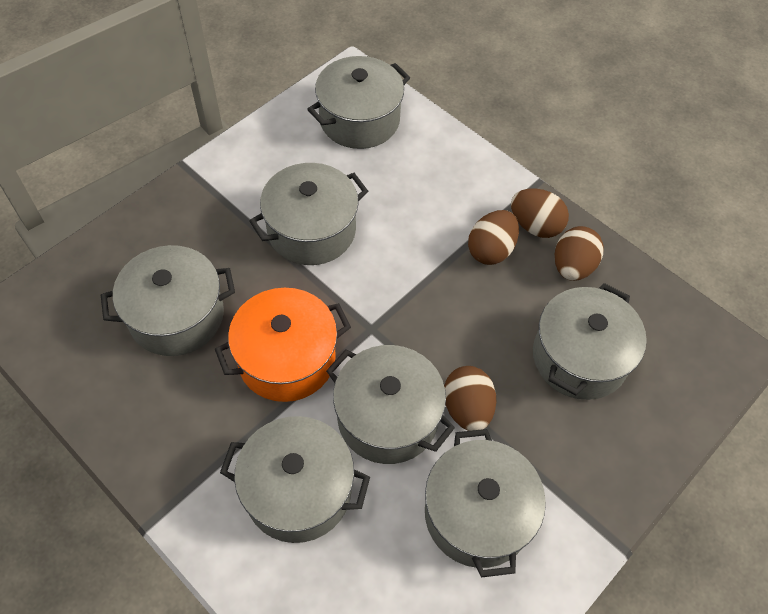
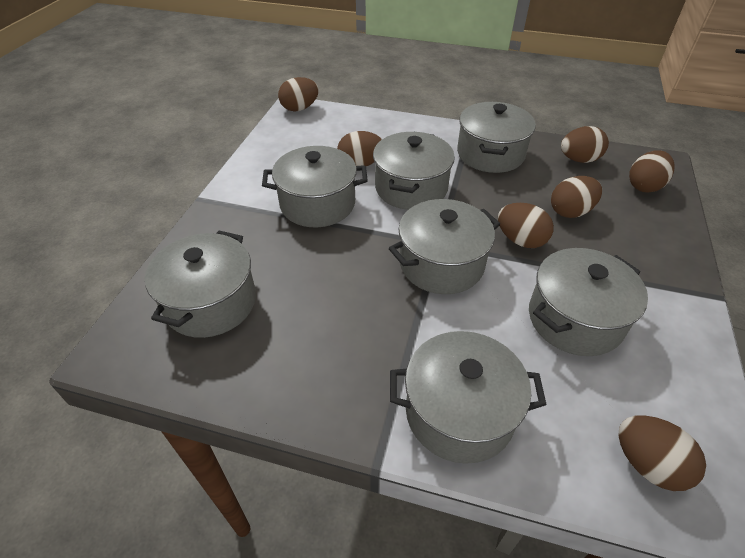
brown egg: 4 -> 7
orange pot: 1 -> 0

